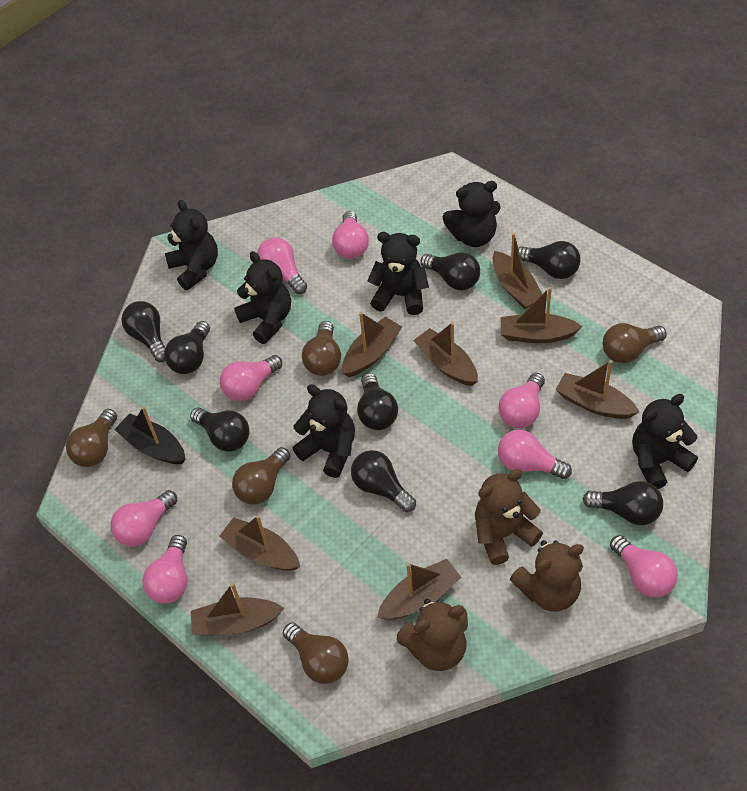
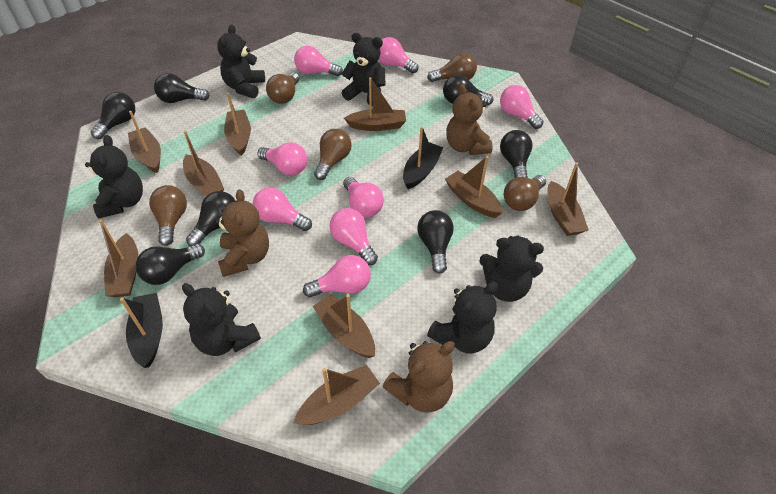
black boat: 1 -> 2
black light bulb: 8 -> 7
brown boat: 8 -> 9

